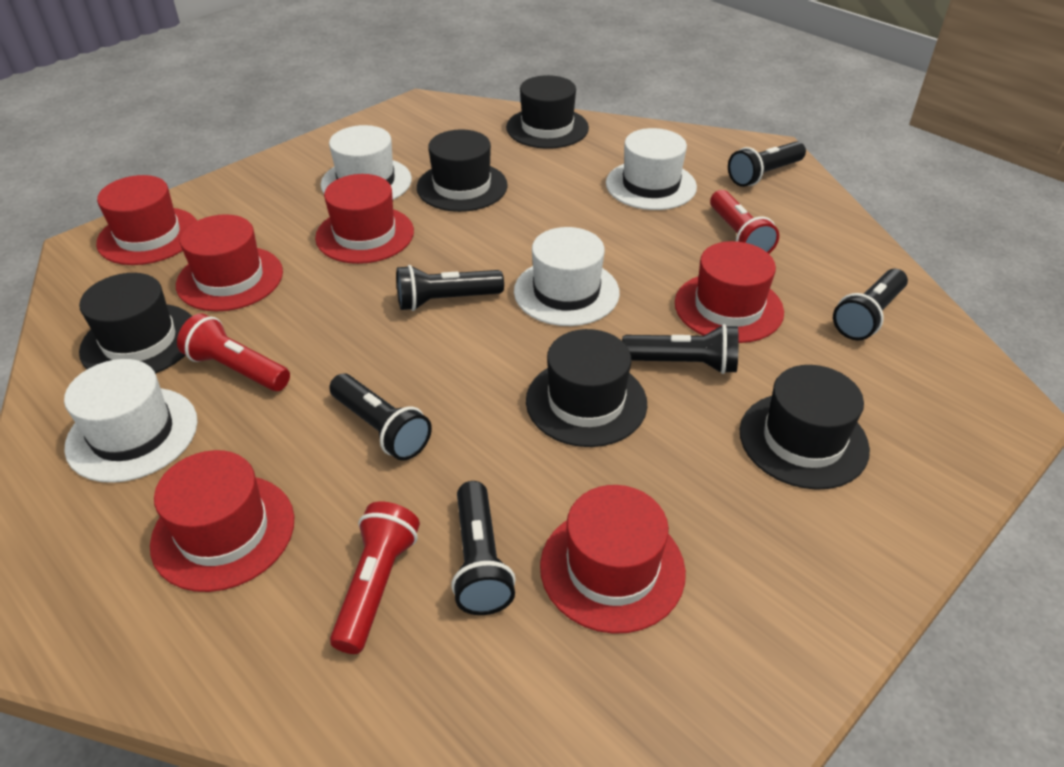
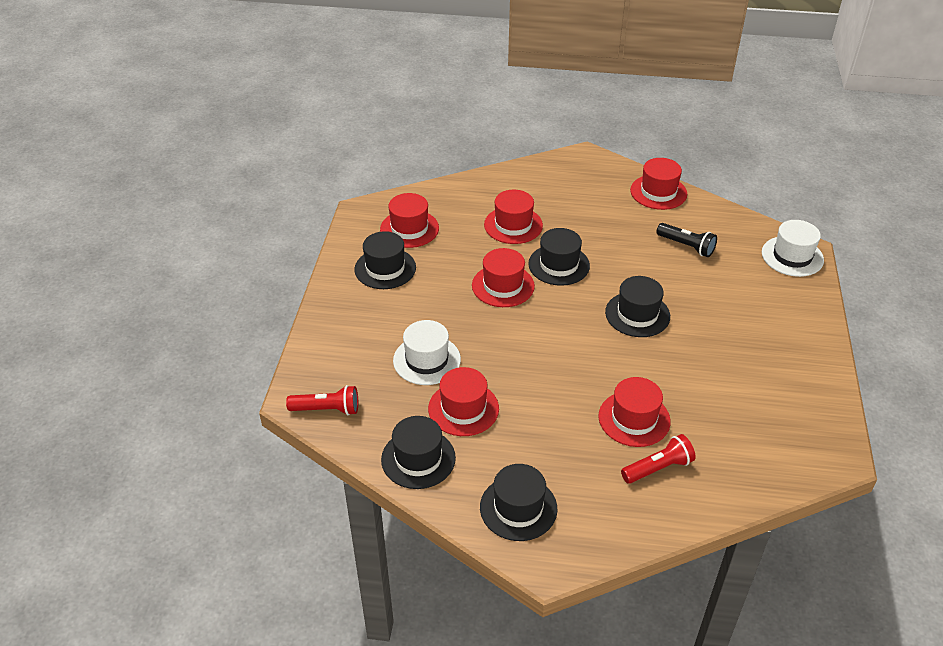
black flashlight: 6 -> 1
red flashlight: 3 -> 2
white hat: 4 -> 2

